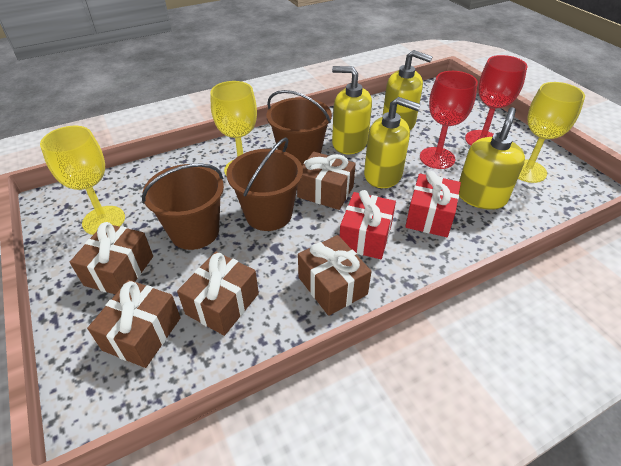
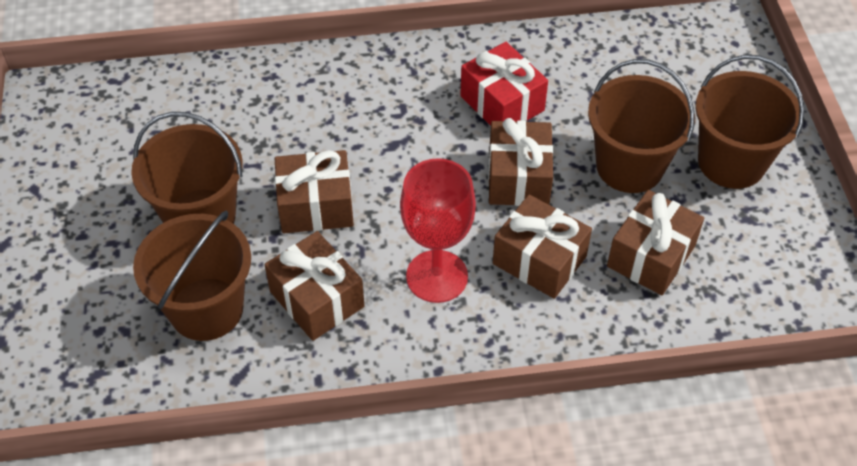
brown bucket: 3 -> 4
red gift: 2 -> 1
red goblet: 2 -> 1
yellow goblet: 3 -> 0
yellow soap dispenser: 4 -> 0

